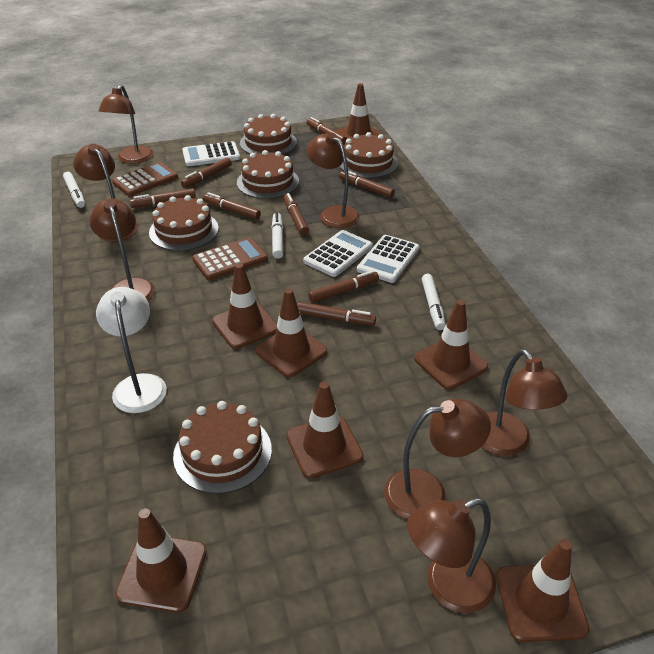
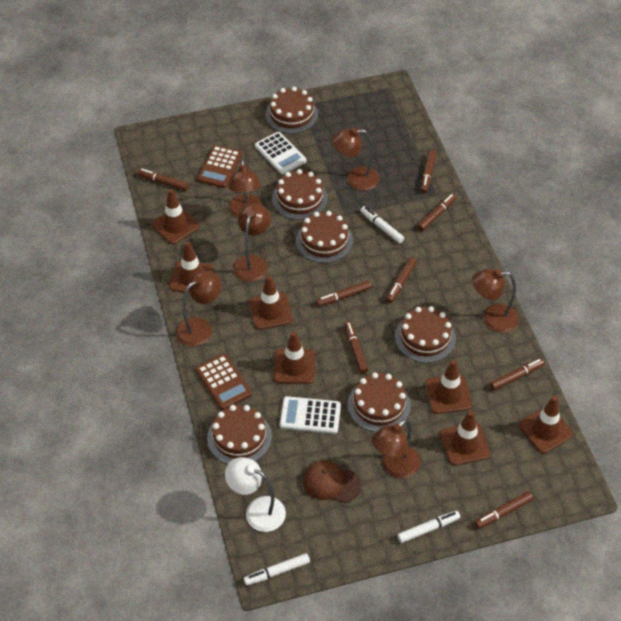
brown cake: 5 -> 6
brown cap: 0 -> 1
brown lamp: 7 -> 6
white calculator: 3 -> 2

